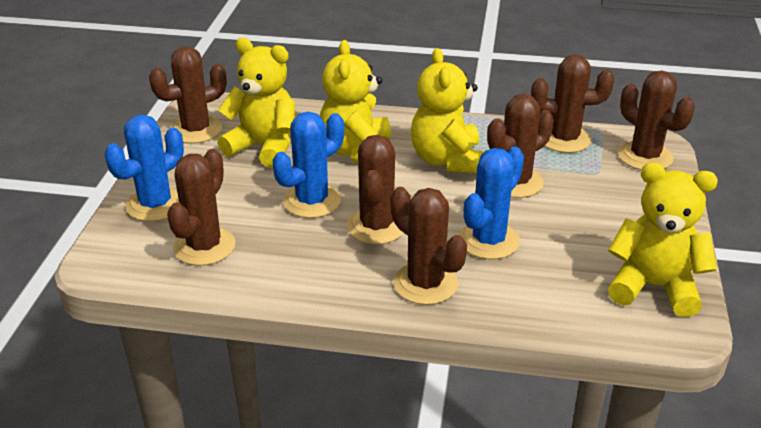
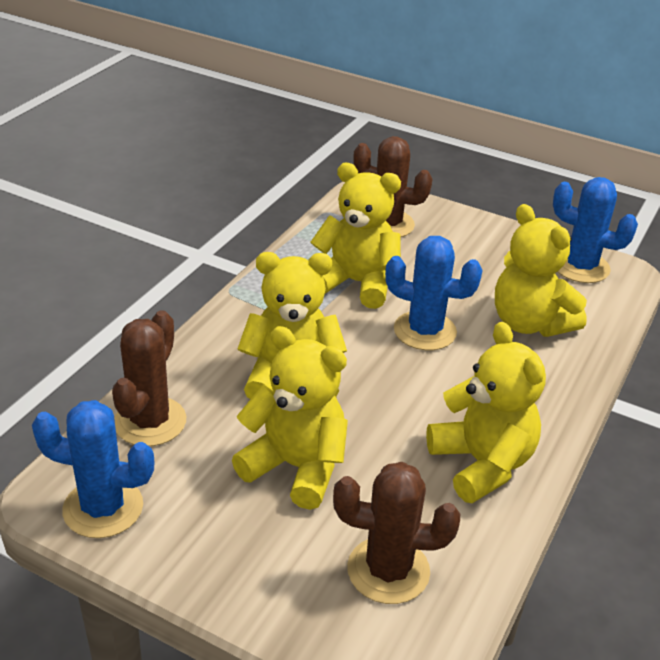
brown cactus: 7 -> 3
yellow teddy bear: 4 -> 5

